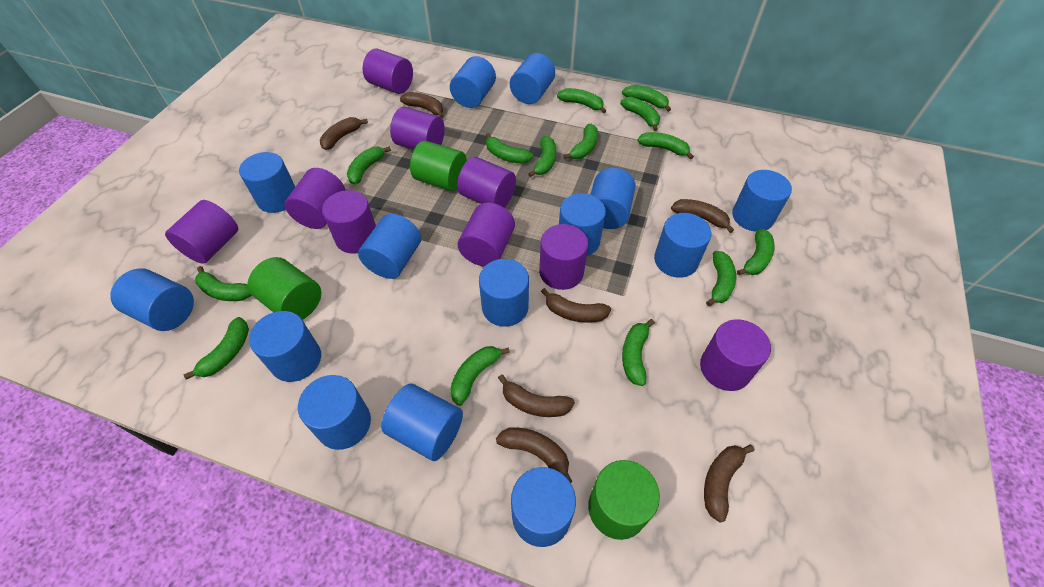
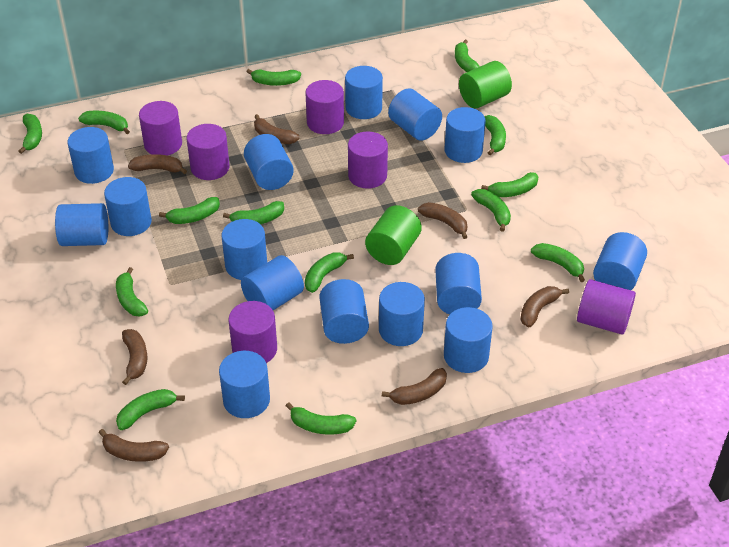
blue cylinder: 14 -> 15
green cylinder: 3 -> 2
purple cylinder: 9 -> 6

